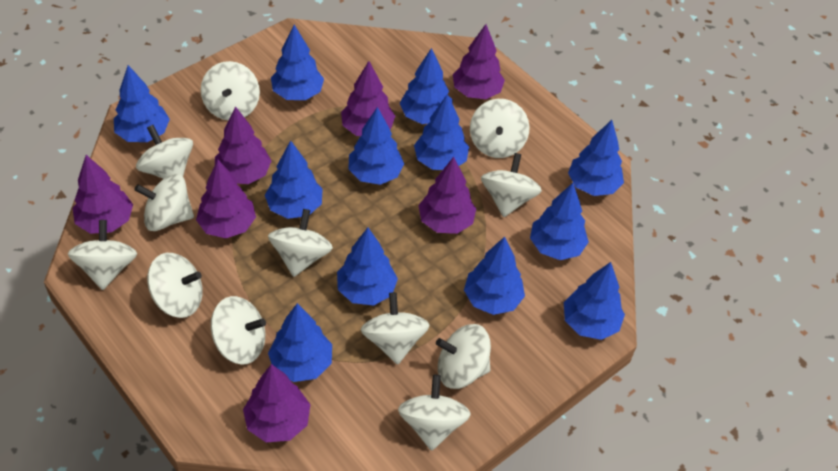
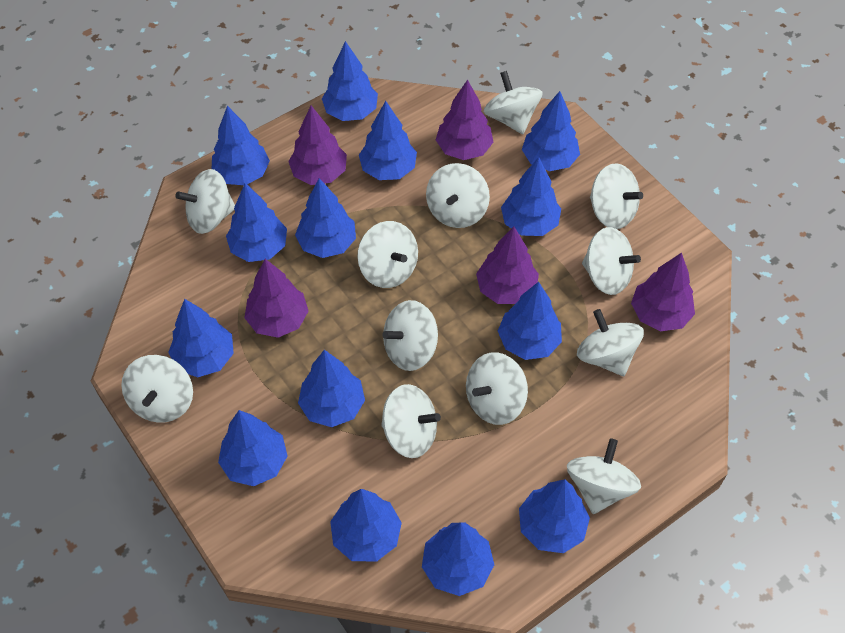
blue tree: 12 -> 14
purple tree: 7 -> 5

